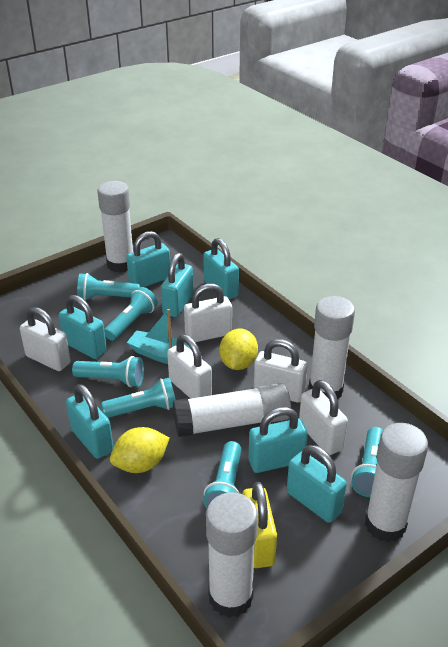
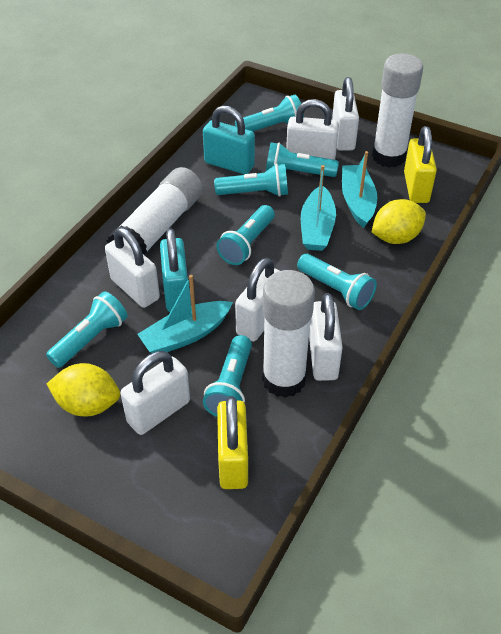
turquoise boat: 1 -> 3
turquoise flashlight: 6 -> 7
turquoise padlock: 7 -> 2
white glue stick: 5 -> 3
white padlock: 5 -> 6
yellow padlock: 1 -> 2

